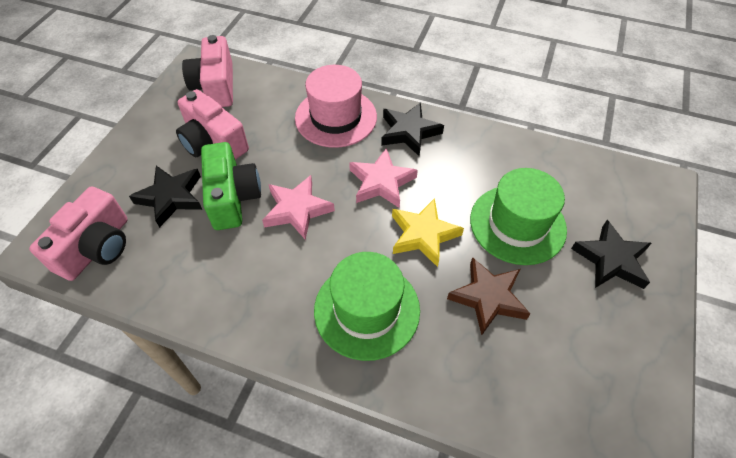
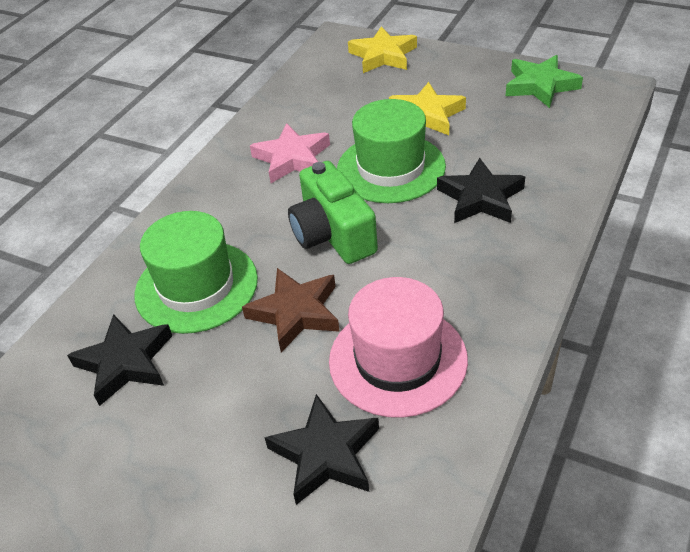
green star: 0 -> 1
pink camera: 3 -> 0
pink star: 2 -> 1
yellow star: 1 -> 2

